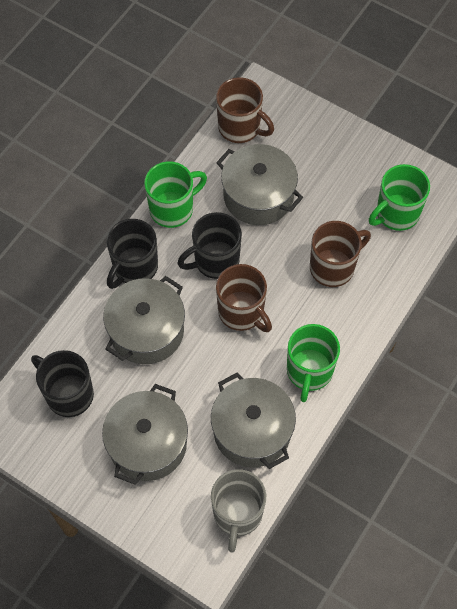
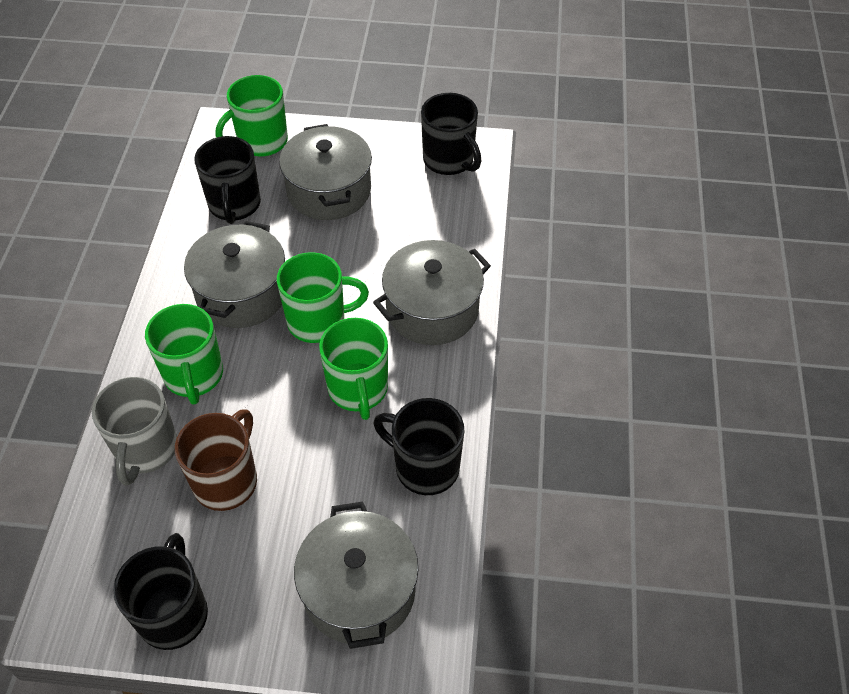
black mug: 3 -> 4
brown mug: 3 -> 1
green mug: 3 -> 4

